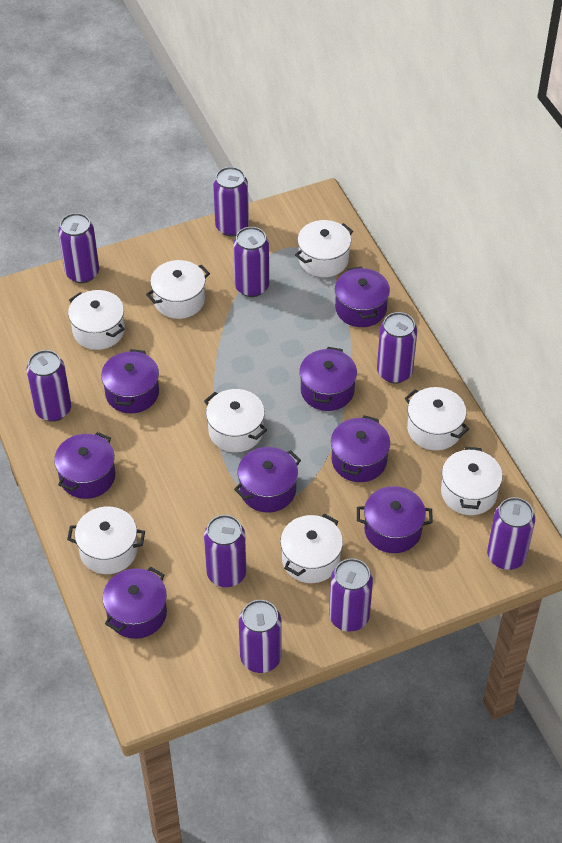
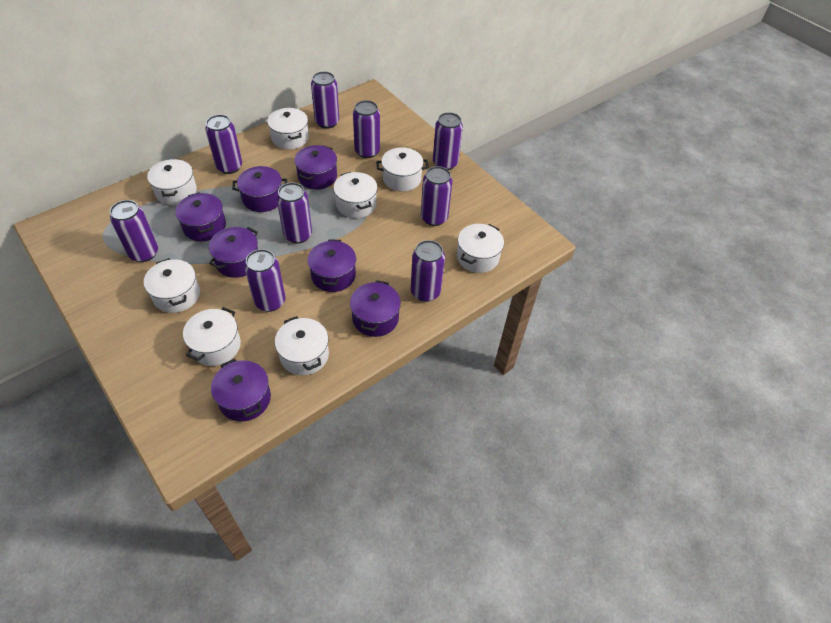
purple pot: 8 -> 7

